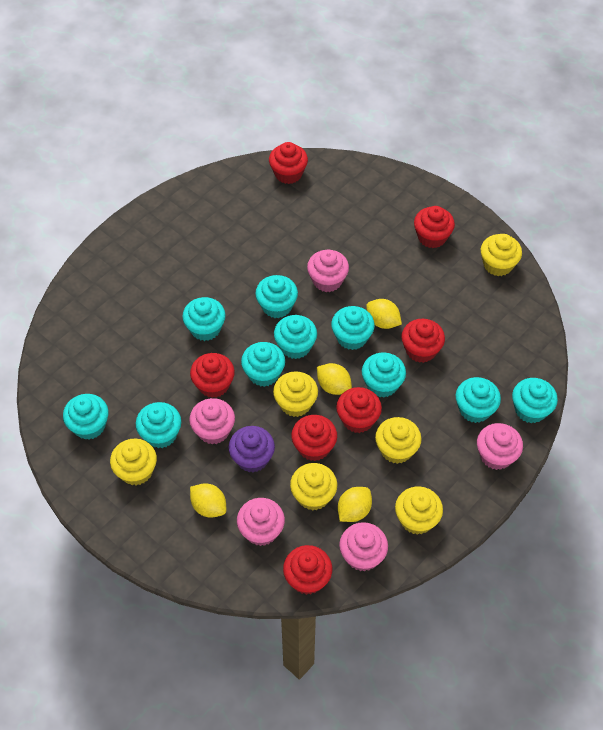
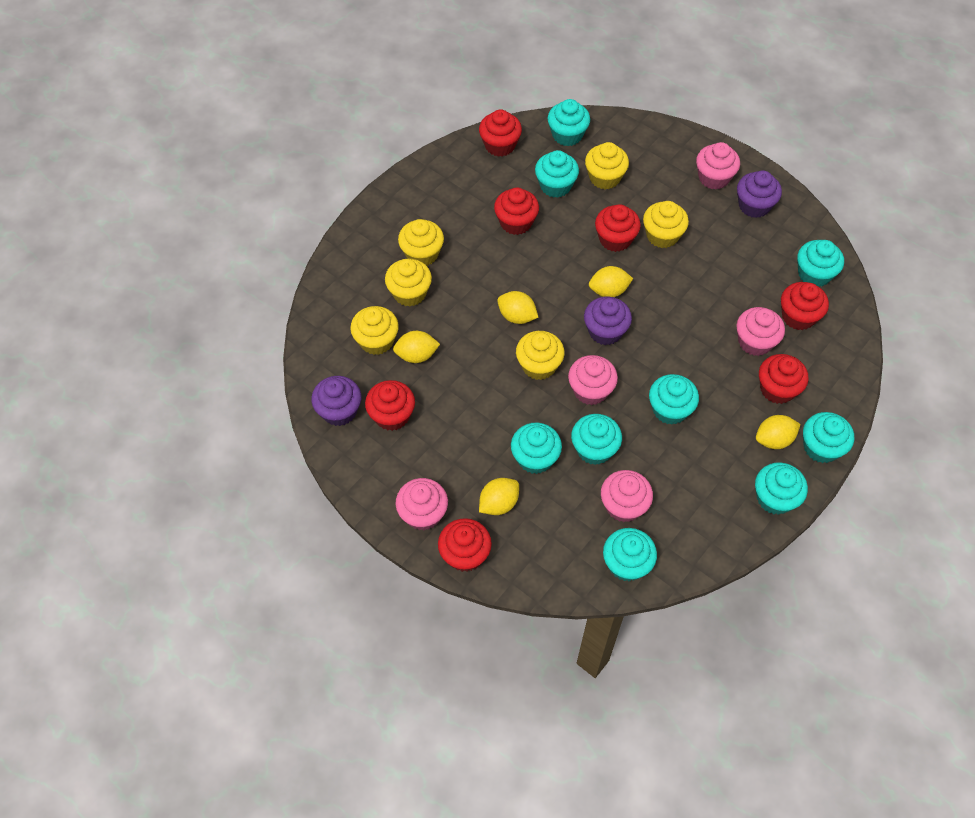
purple cupcake: 1 -> 3
turquoise cupcake: 10 -> 9
yellow lemon: 4 -> 5

